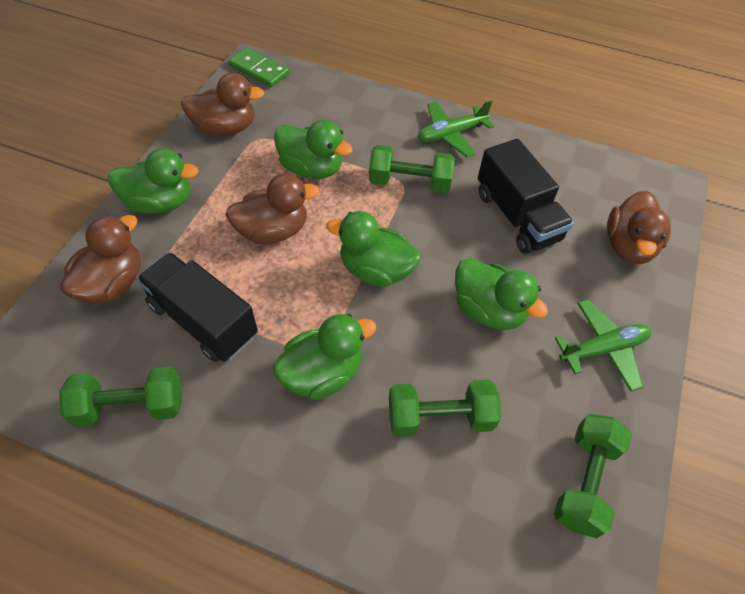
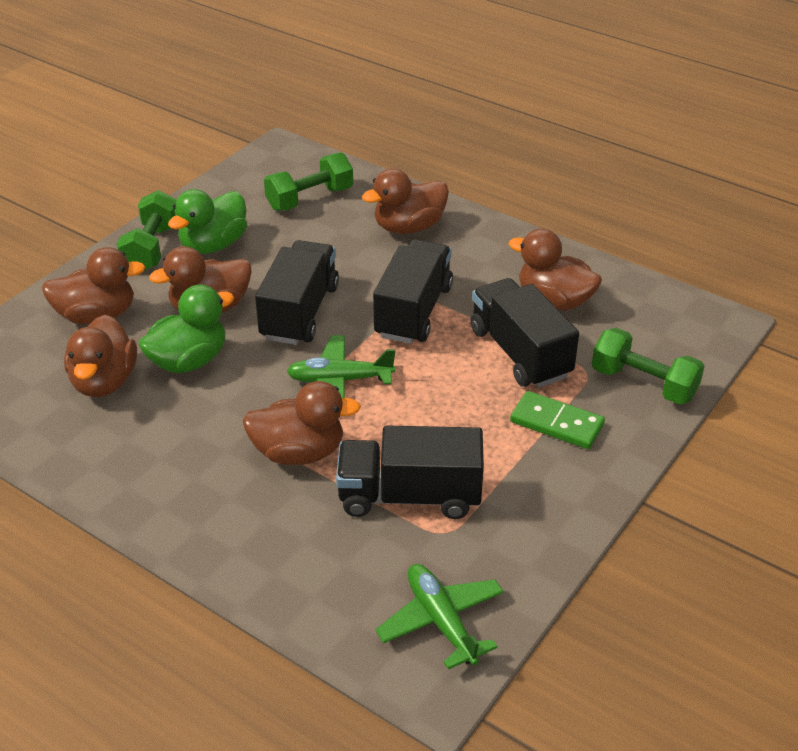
black truck: 2 -> 4
brown duck: 4 -> 6
green duck: 5 -> 2
green dumbbell: 4 -> 3

